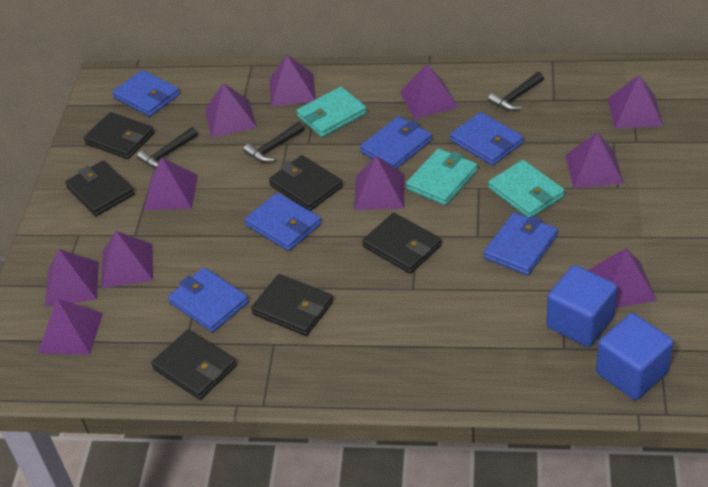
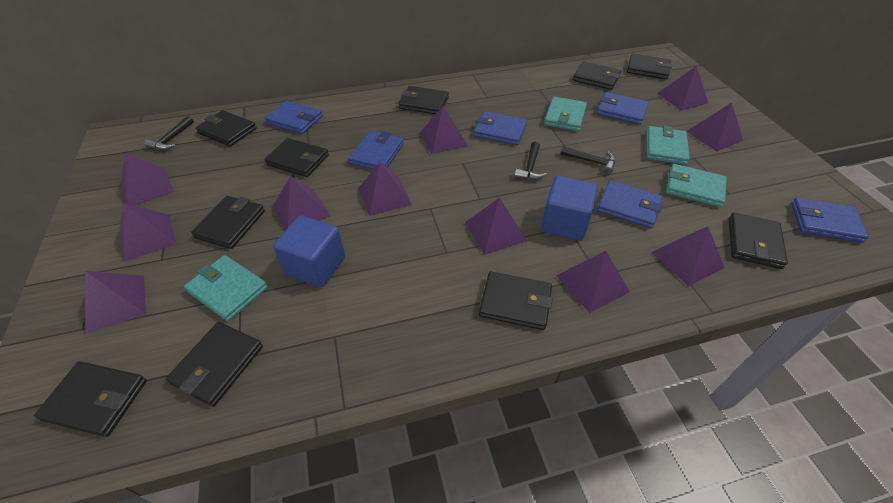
black wallet: 6 -> 10
turquoise wallet: 3 -> 4

